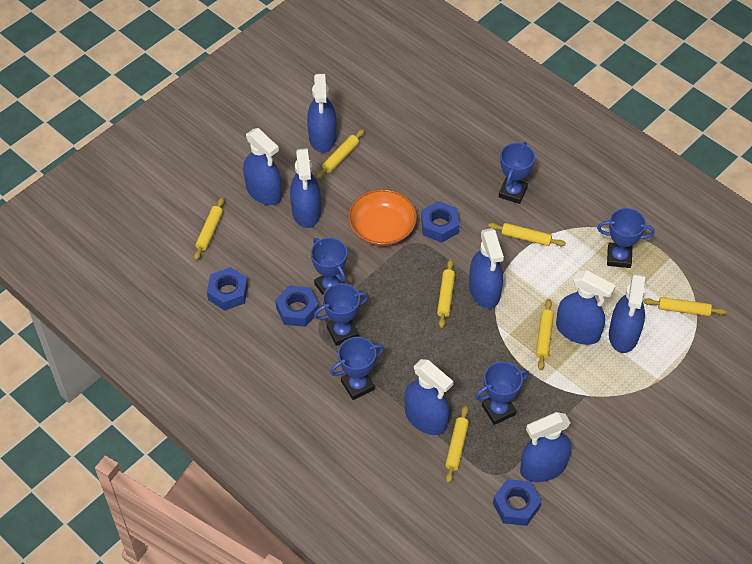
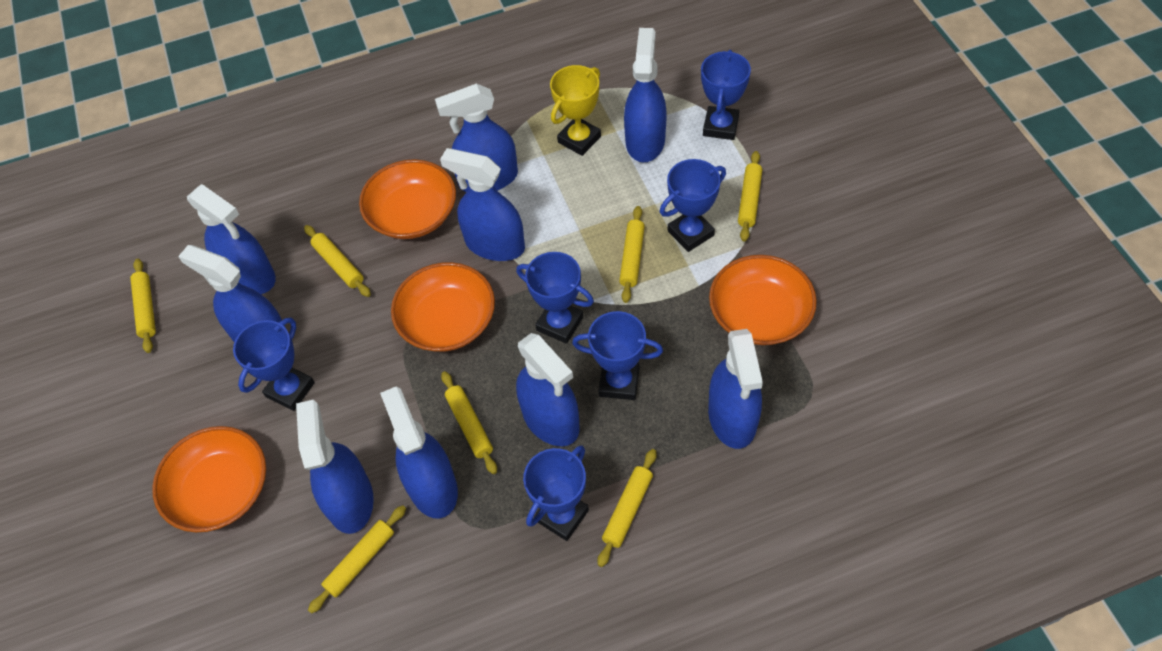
blue nut: 4 -> 0
blue spray bottle: 8 -> 9
orange bowl: 1 -> 4
yellow trophy: 0 -> 1

